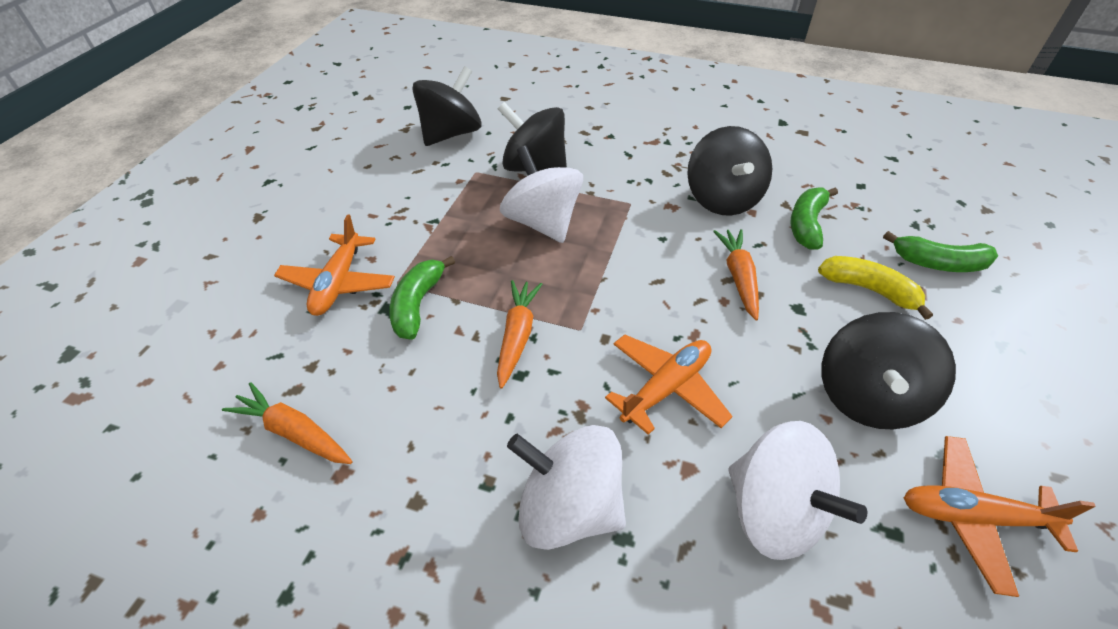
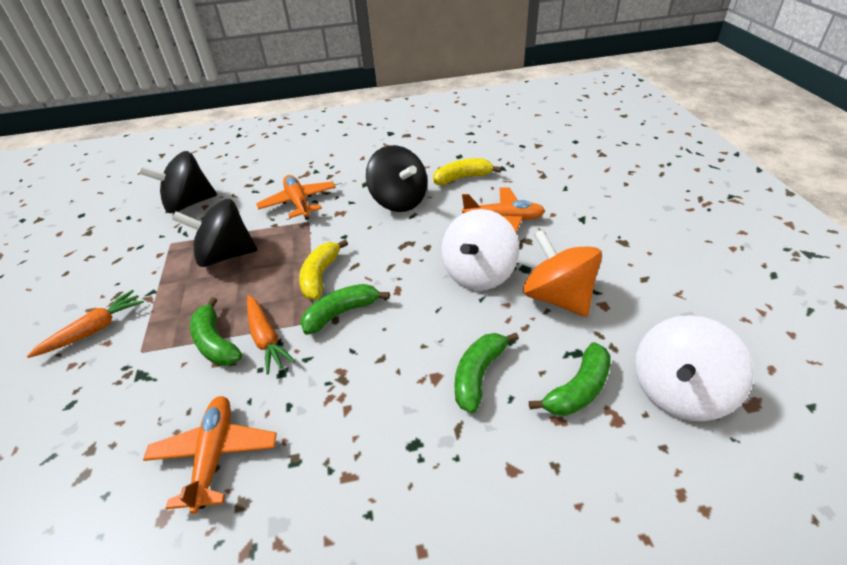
black spinning top: 4 -> 3
green banana: 3 -> 4
orange carrot: 3 -> 2
orange spinning top: 0 -> 1
white spinning top: 3 -> 2
yellow banana: 1 -> 2

